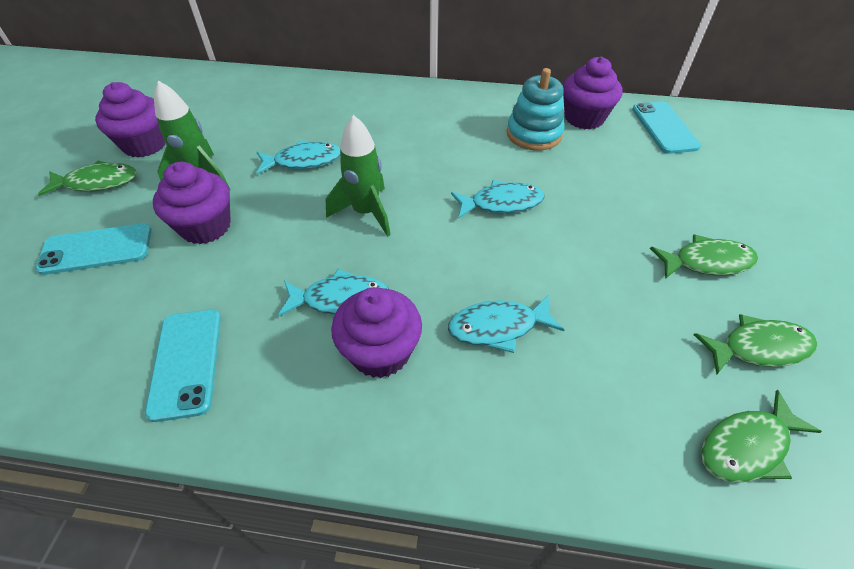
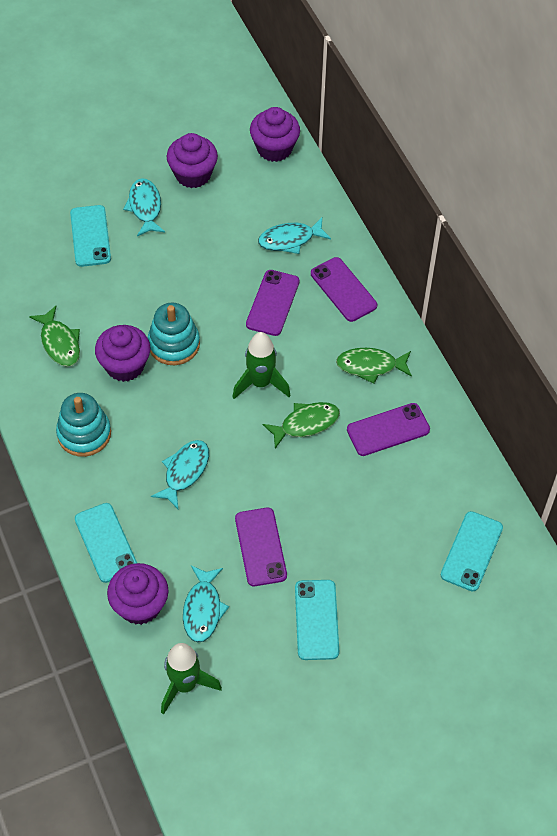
green fish: 4 -> 3
purple phone: 0 -> 4
turquoise phone: 3 -> 4
turquoise stacking toy: 1 -> 2

